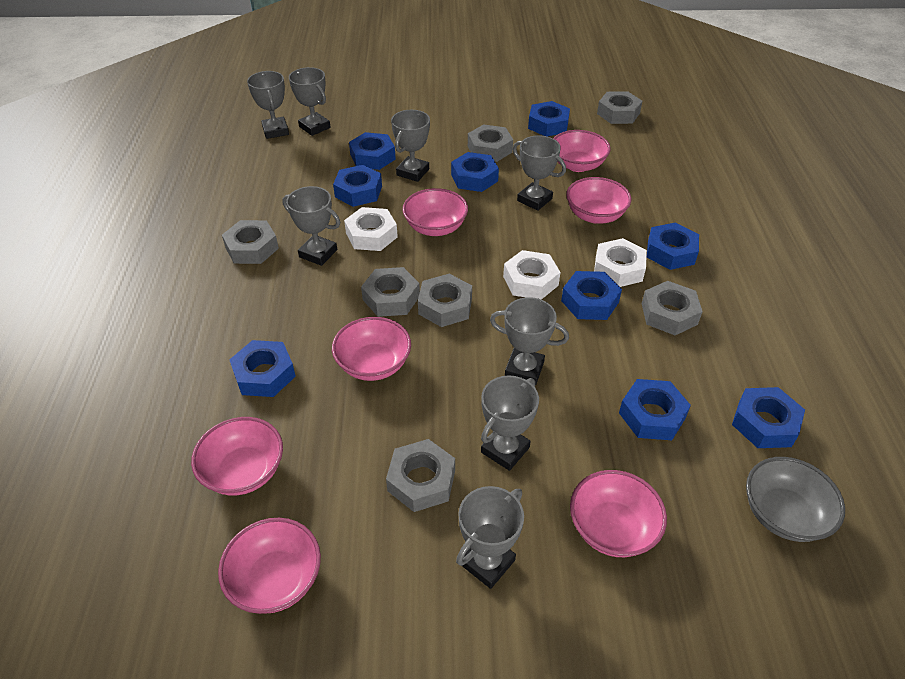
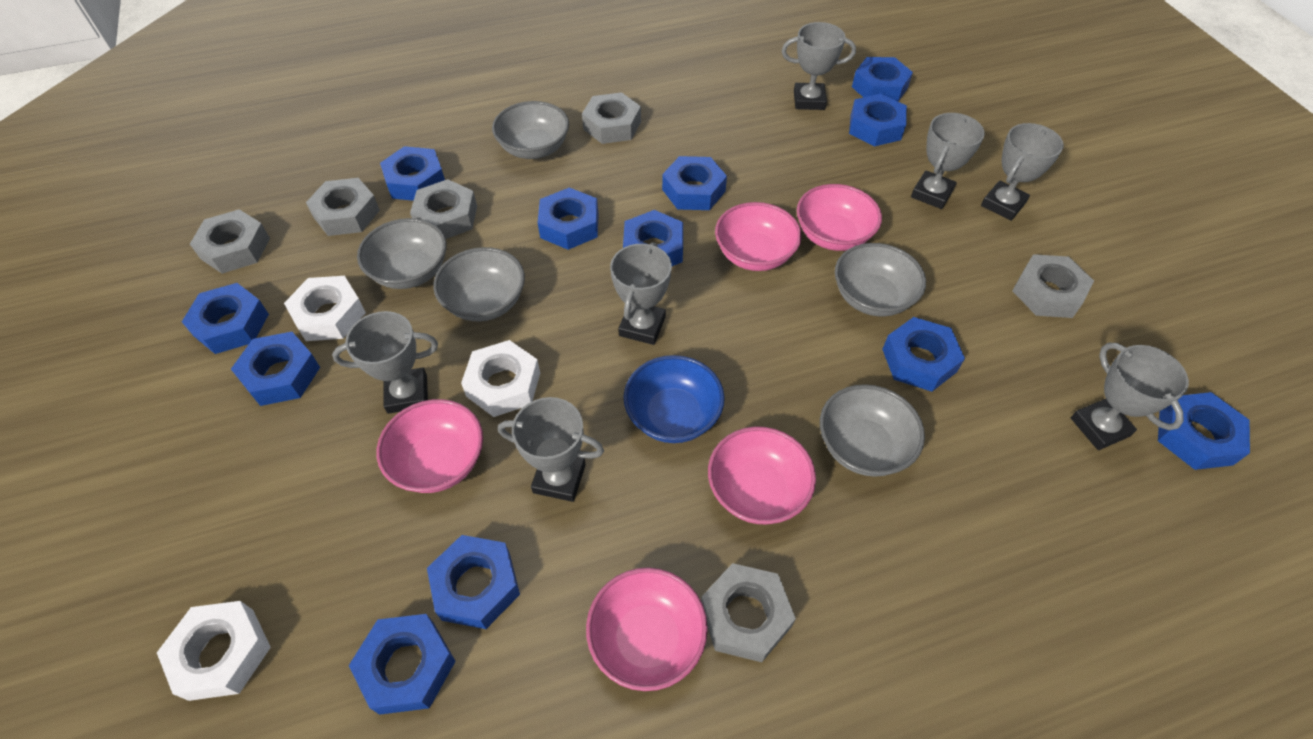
blue bowl: 0 -> 1
blue nut: 9 -> 12
grey bowl: 1 -> 5
grey nut: 7 -> 6
grey trophy: 8 -> 7
pink bowl: 7 -> 5

